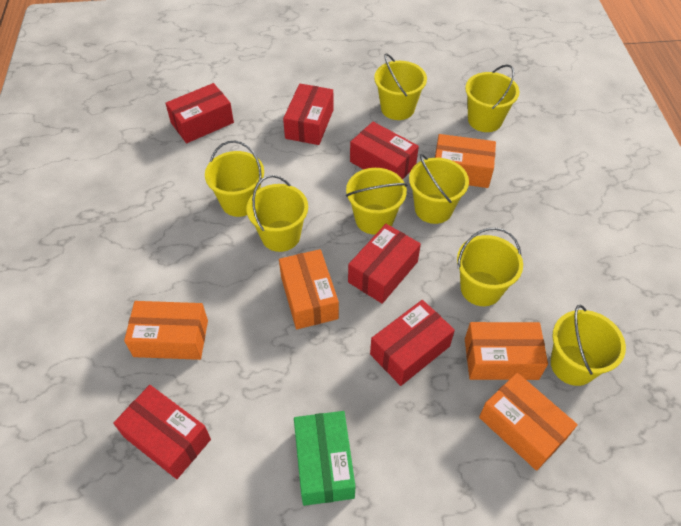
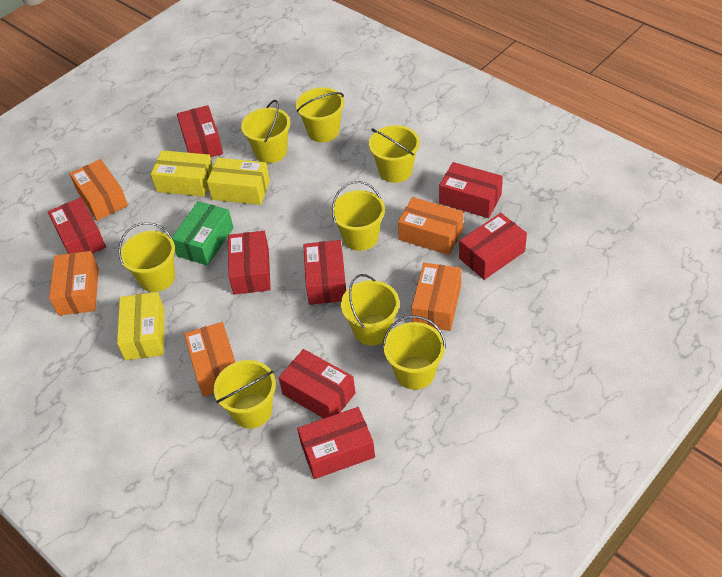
red box: 6 -> 8
yellow box: 0 -> 3

